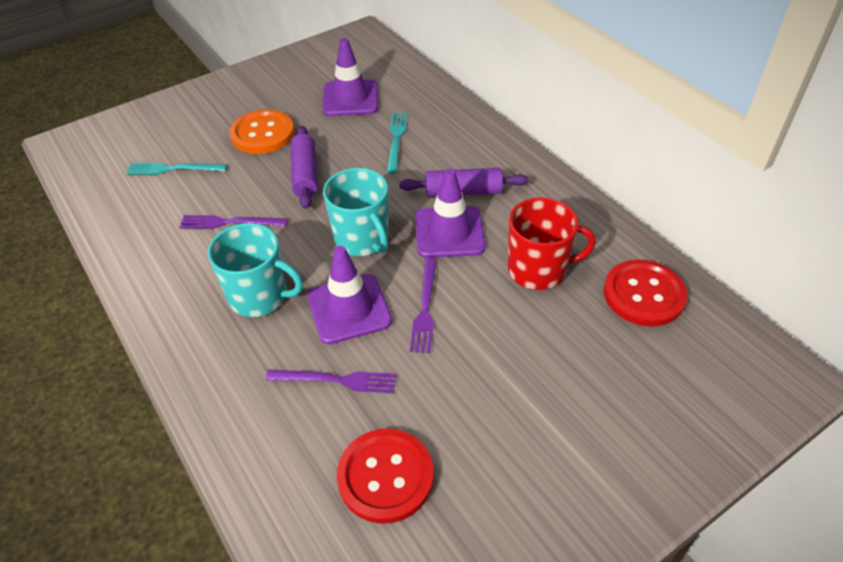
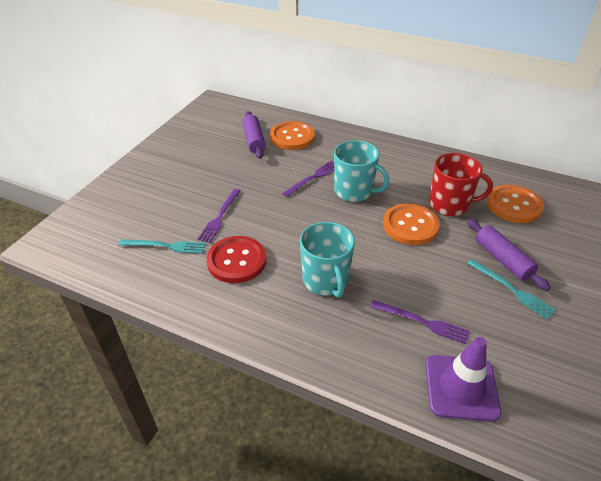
orange button: 1 -> 3
purple traffic cone: 3 -> 1
red button: 2 -> 1

